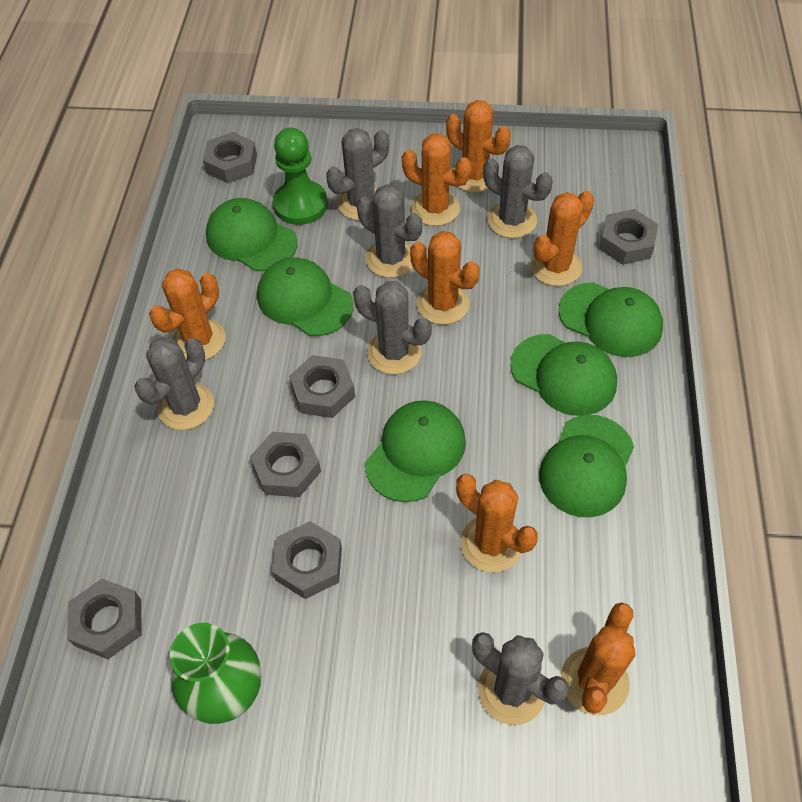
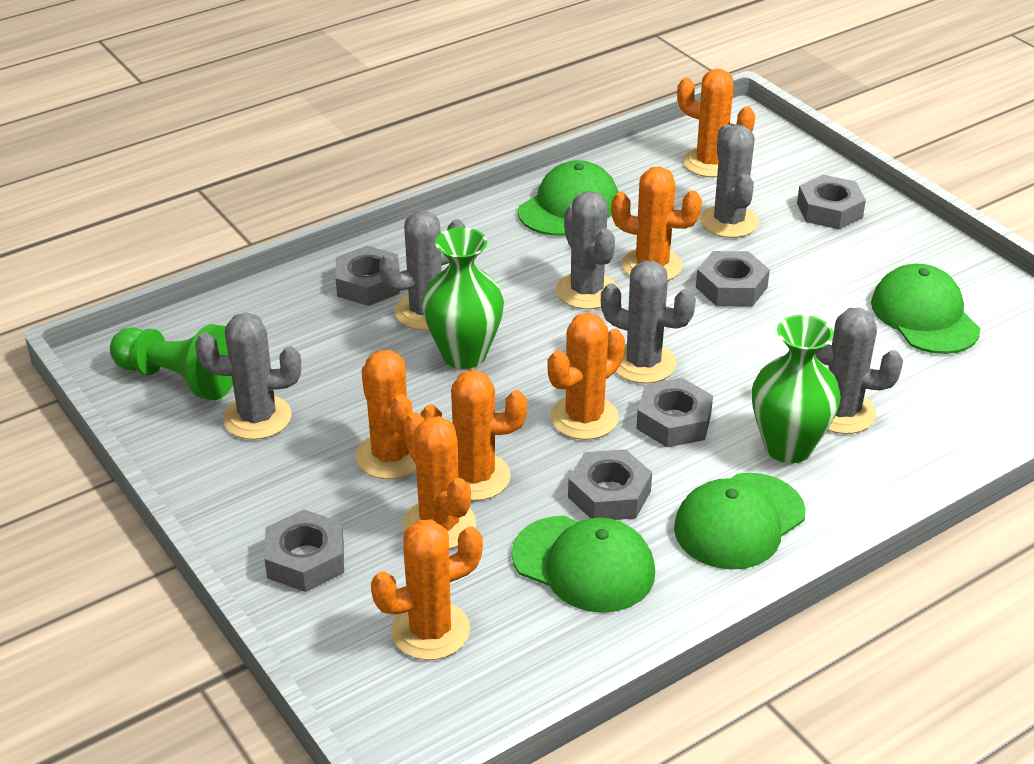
green cap: 6 -> 4
green vase: 1 -> 2

